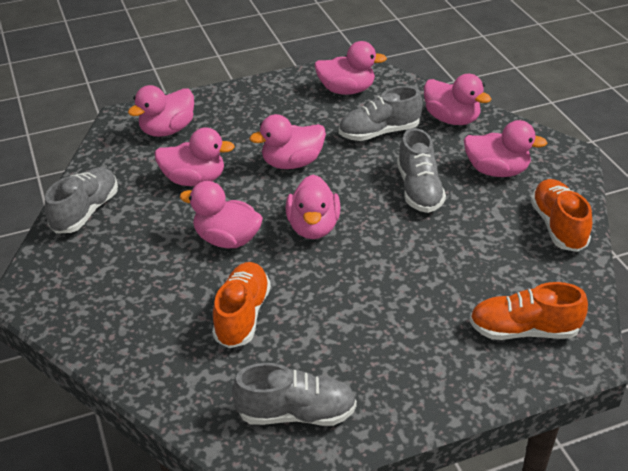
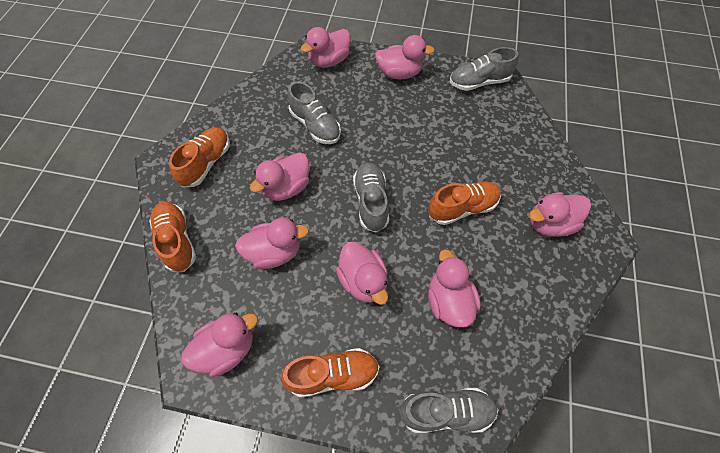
orange shoe: 3 -> 4

